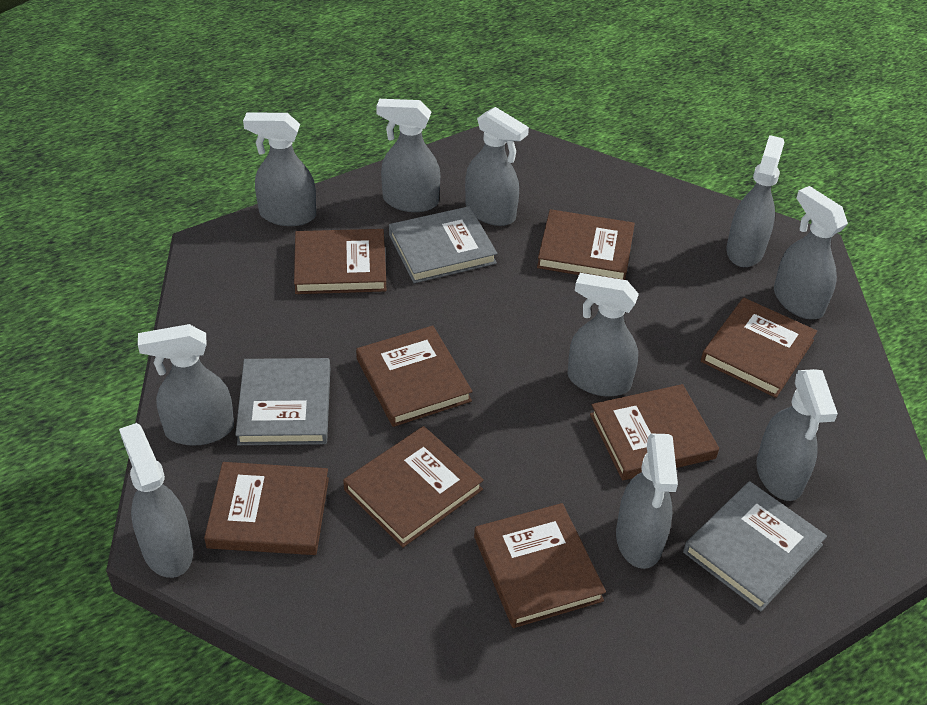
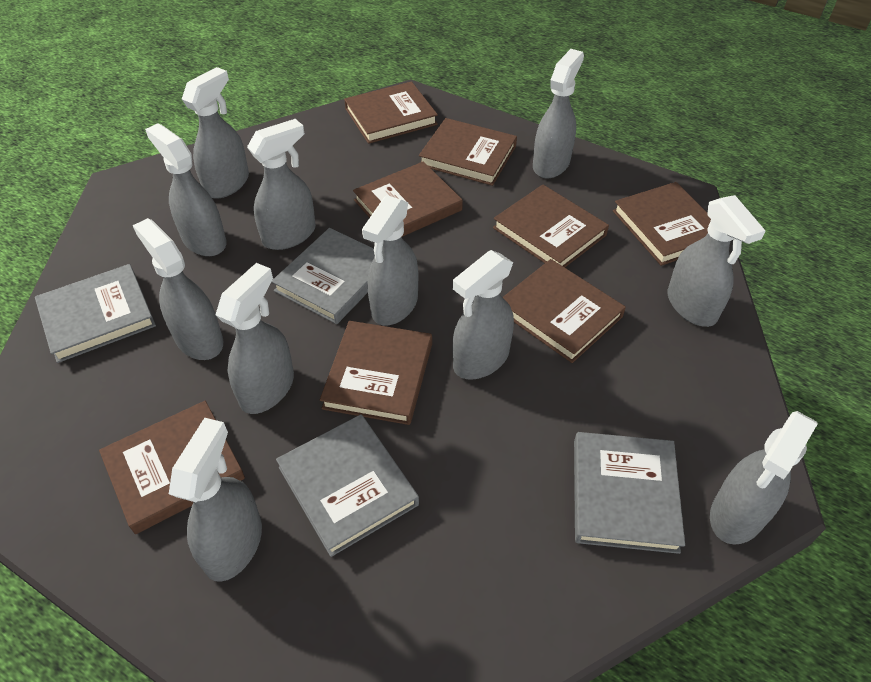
grey book: 3 -> 4
grey spray bottle: 10 -> 11

